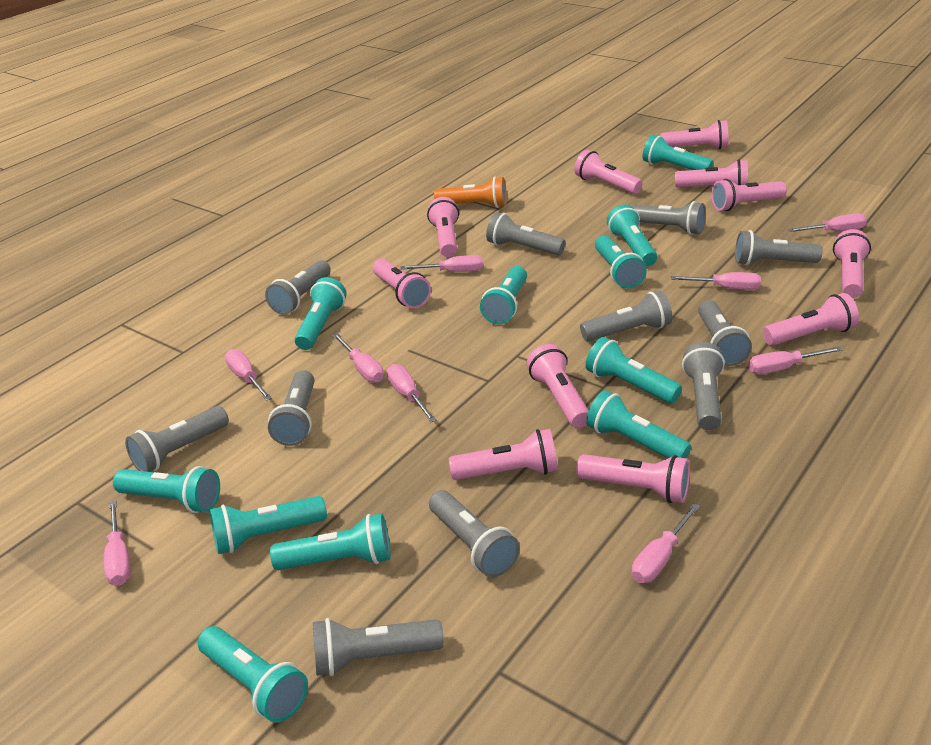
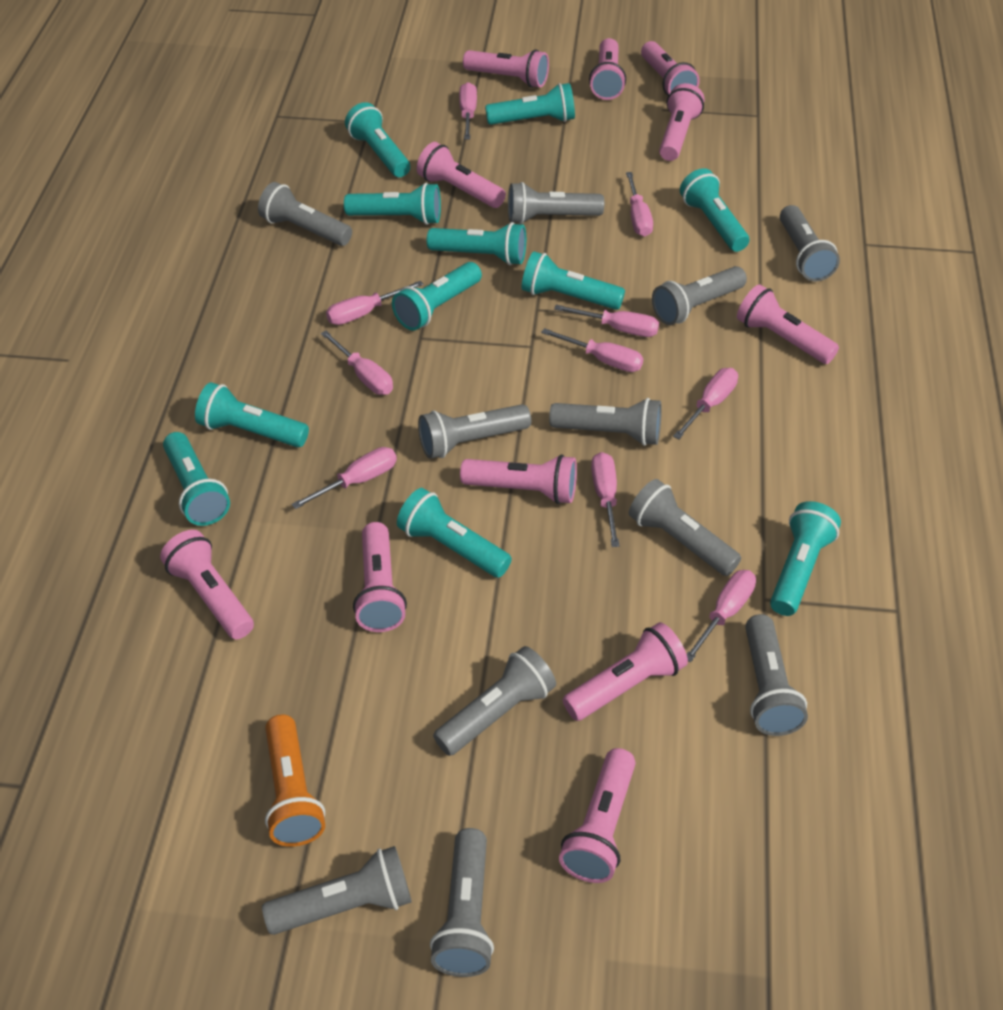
pink screwdriver: 9 -> 10

